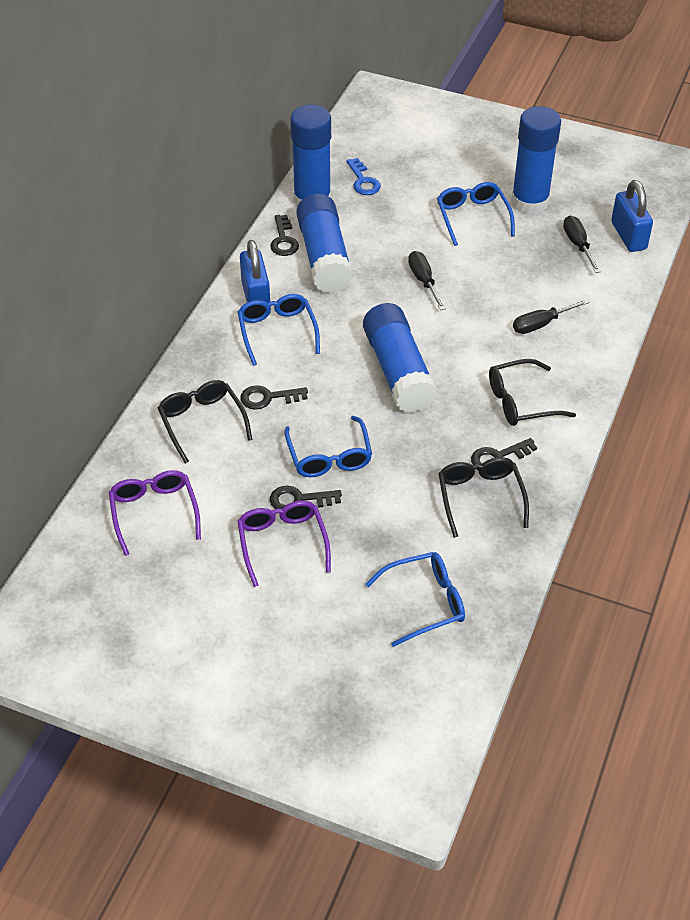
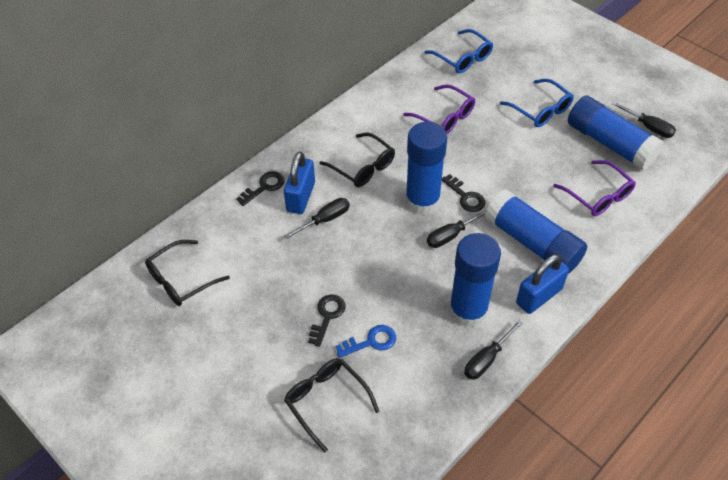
black key: 4 -> 3
black screwdriver: 3 -> 4
blue glasses: 4 -> 2

